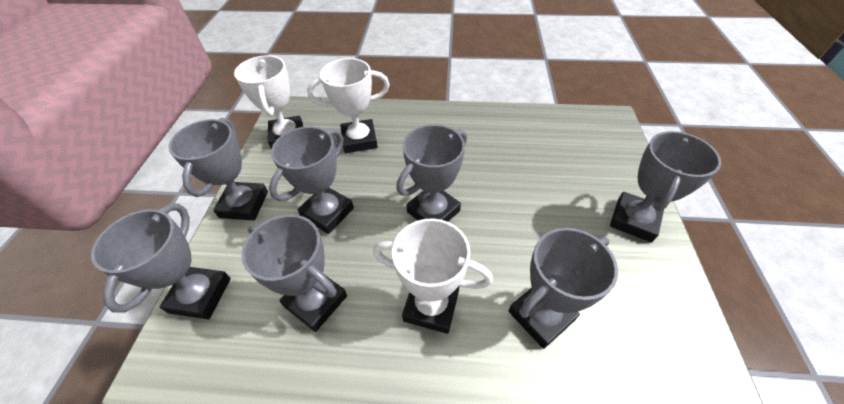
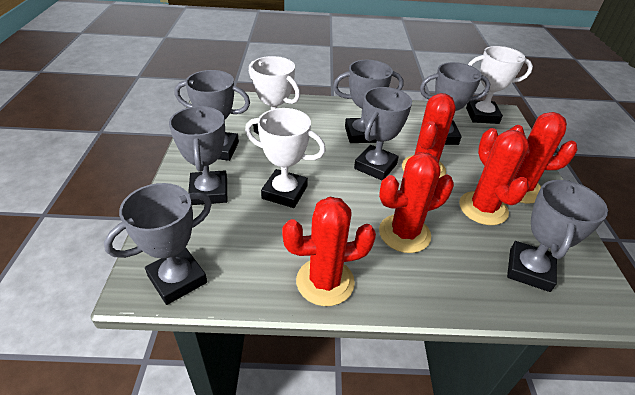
red cactus: 0 -> 5

